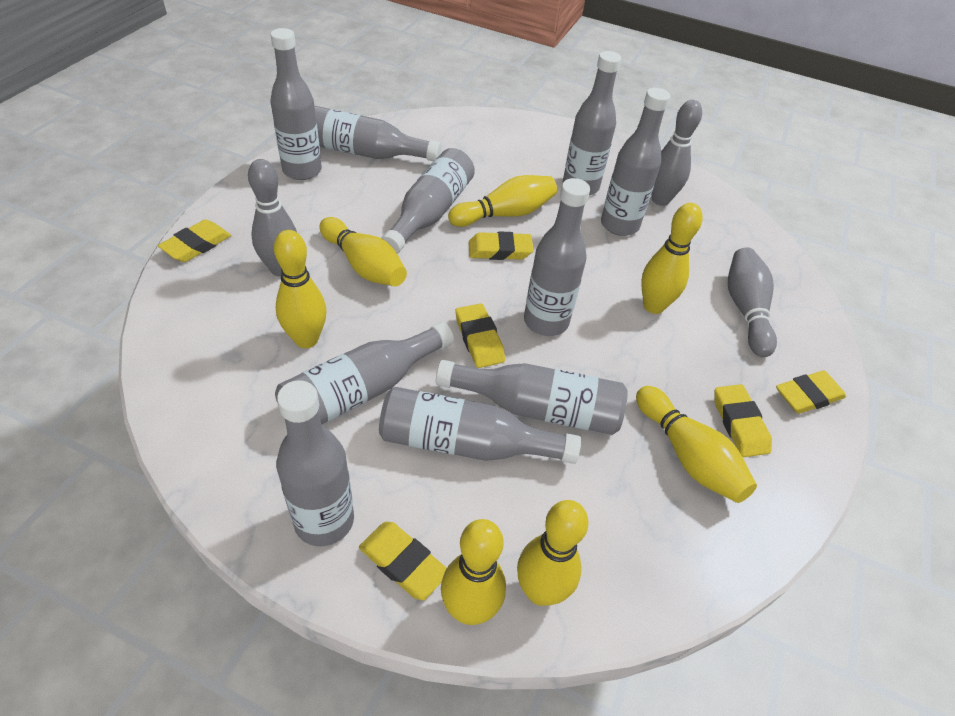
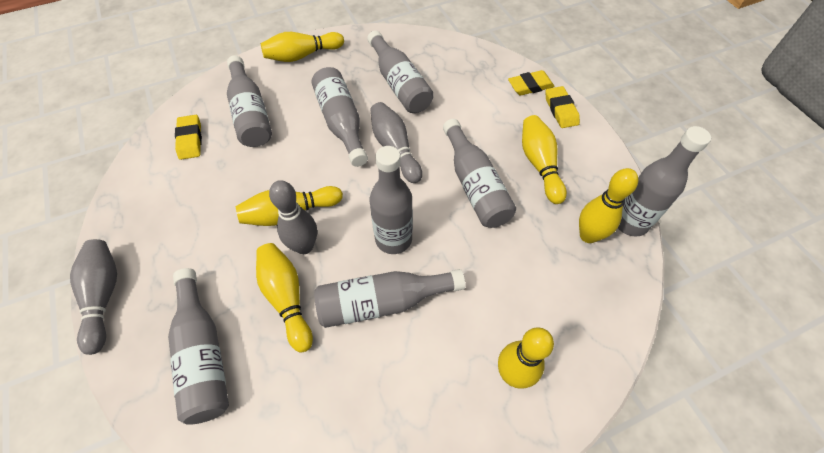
grey bottle: 10 -> 8
yellow bowling pin: 7 -> 6
yellow eraser: 6 -> 3

